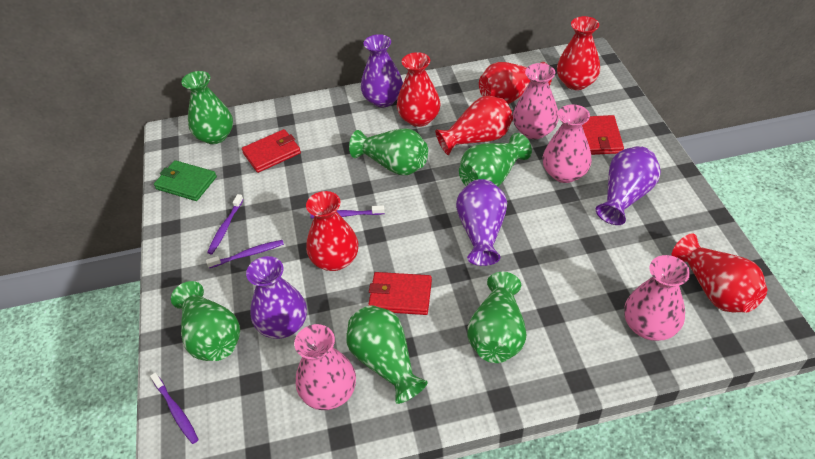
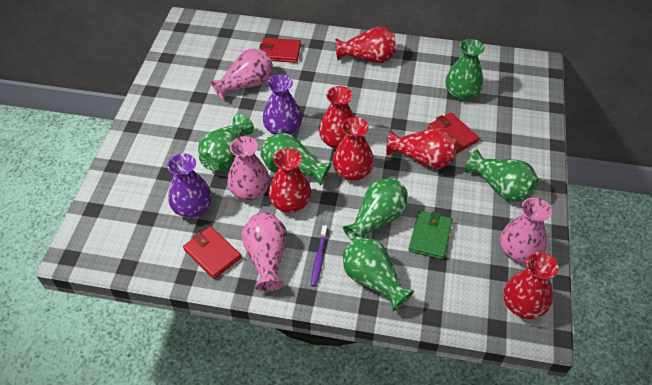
purple toothbrush: 4 -> 1
purple vase: 4 -> 2

